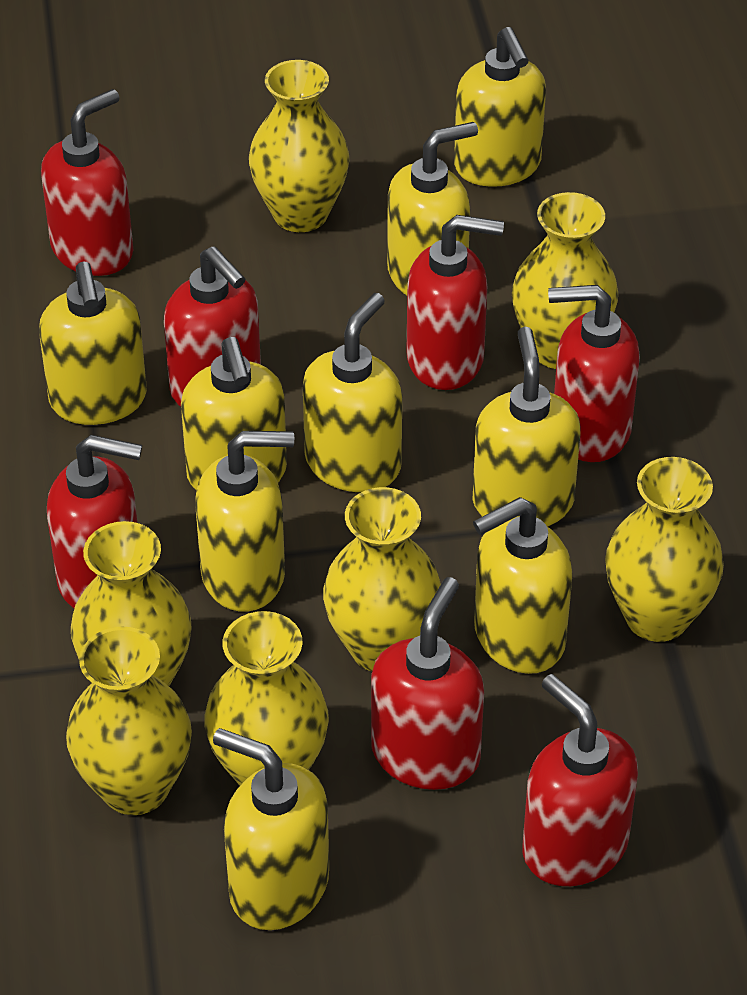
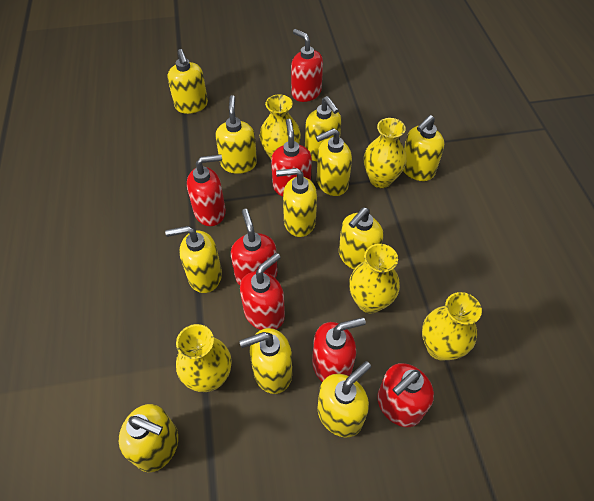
yellow soap dispenser: 9 -> 11
yellow vase: 7 -> 5

